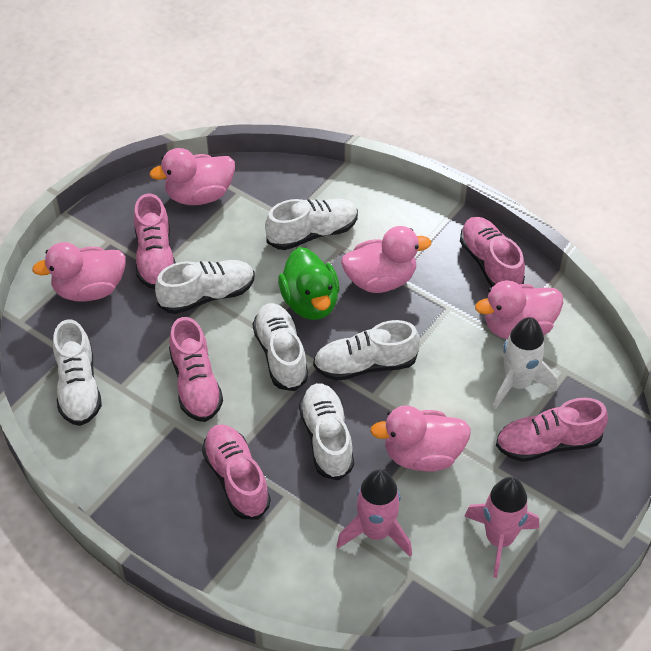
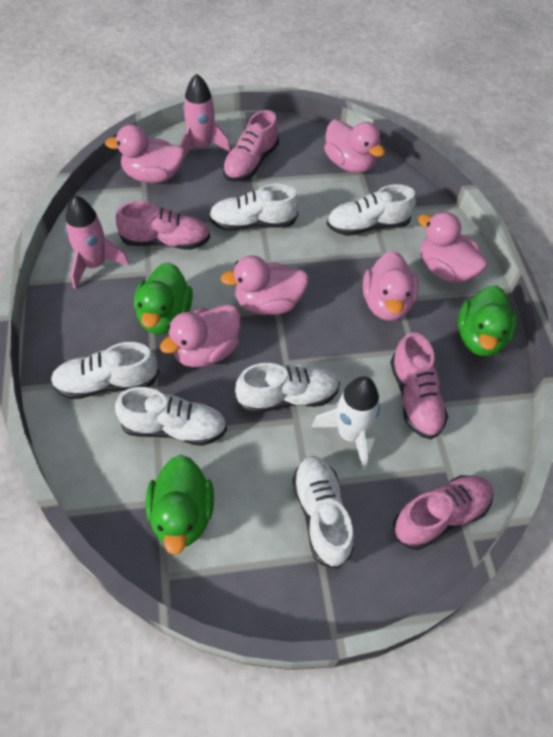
green duck: 1 -> 3
pink duck: 5 -> 6
pink shoe: 5 -> 4

